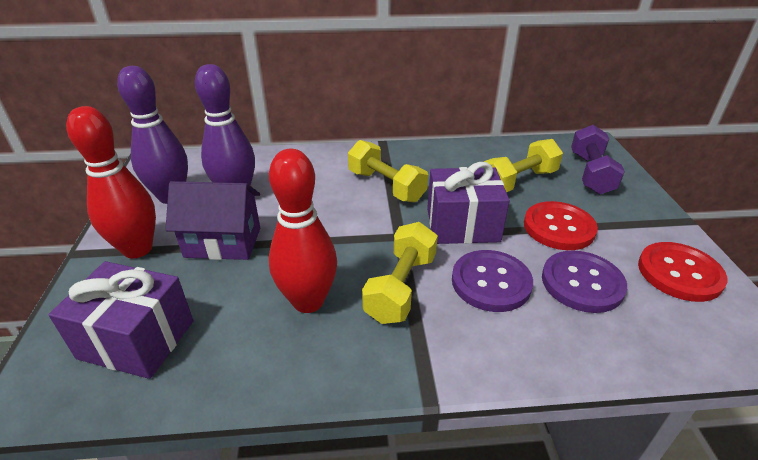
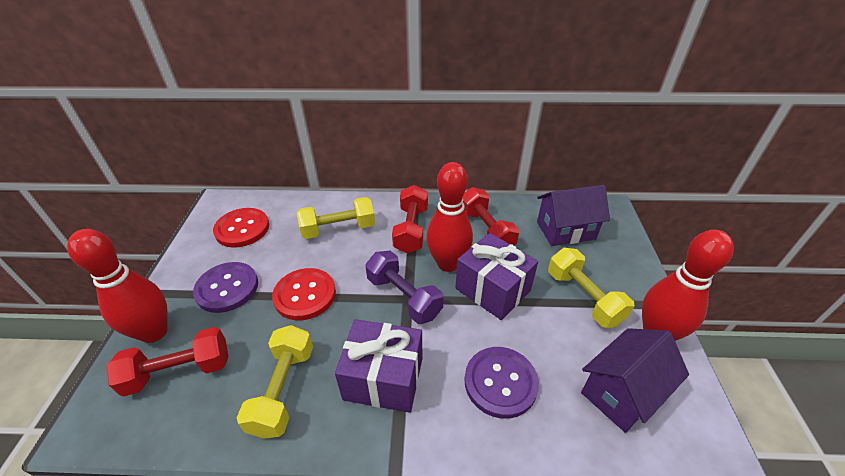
purple bowling pin: 2 -> 0
purple house: 1 -> 2
red bowling pin: 2 -> 3
red dumbbell: 0 -> 3

